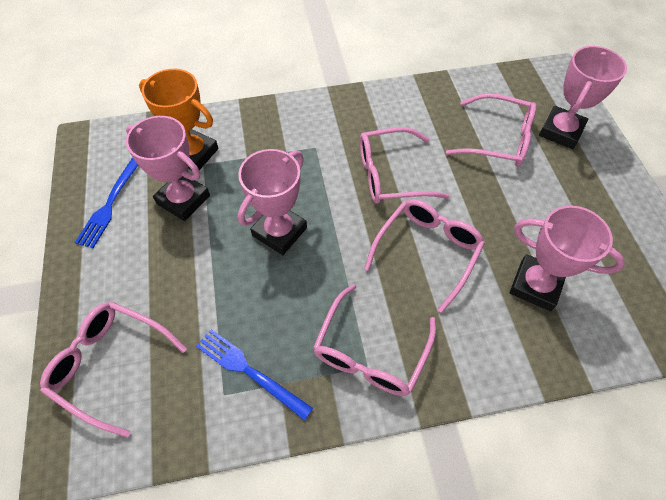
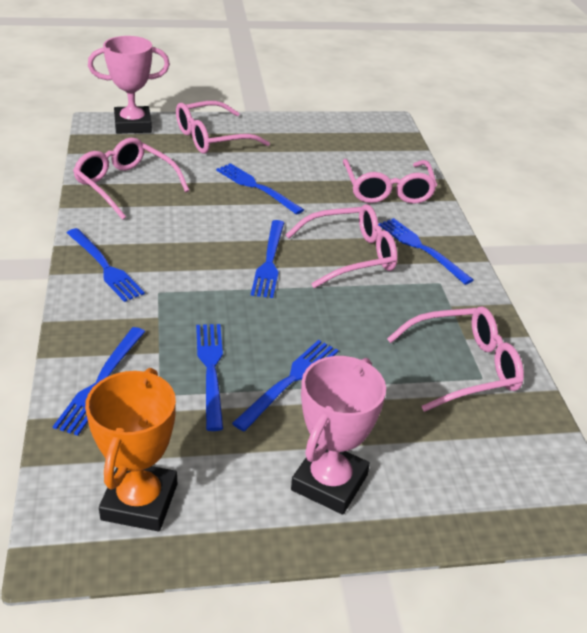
blue fork: 2 -> 7
pink trophy: 4 -> 2

